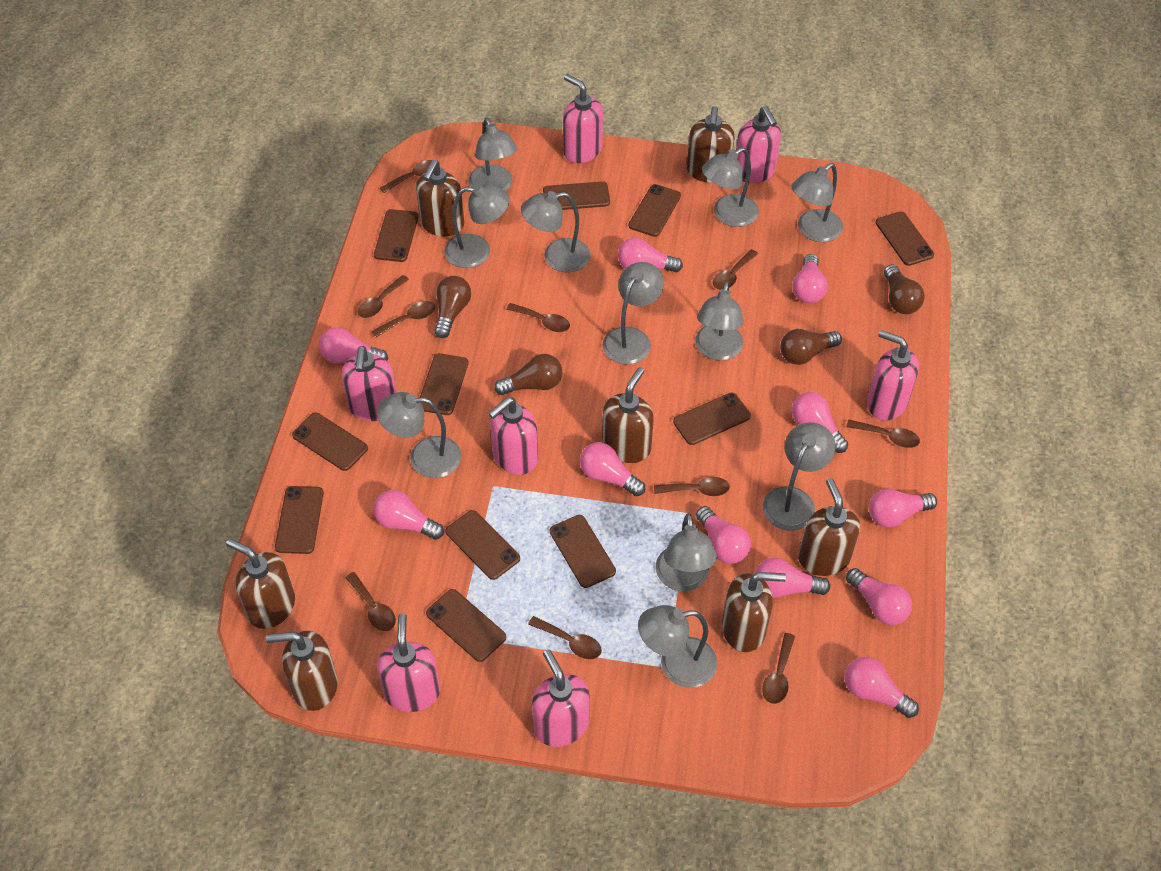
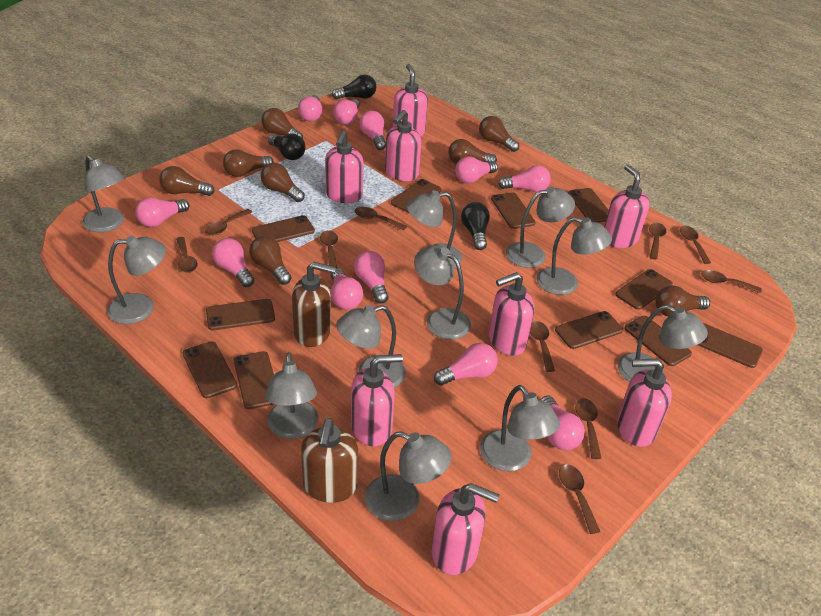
black light bulb: 0 -> 3
brown light bulb: 4 -> 8
brown soap dispenser: 7 -> 2
pink soap dispenser: 7 -> 8

